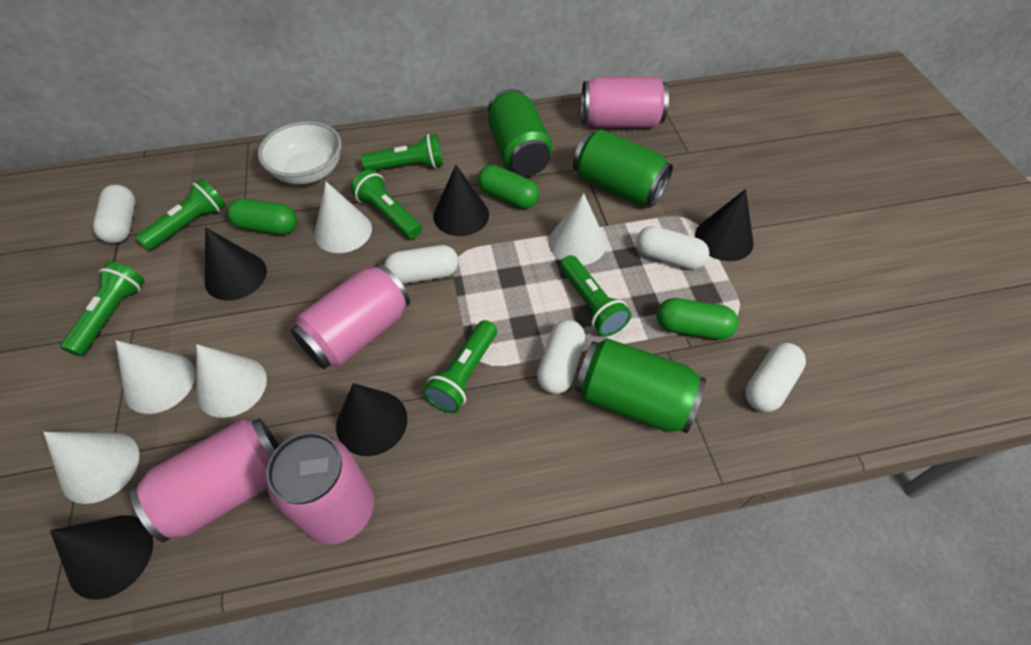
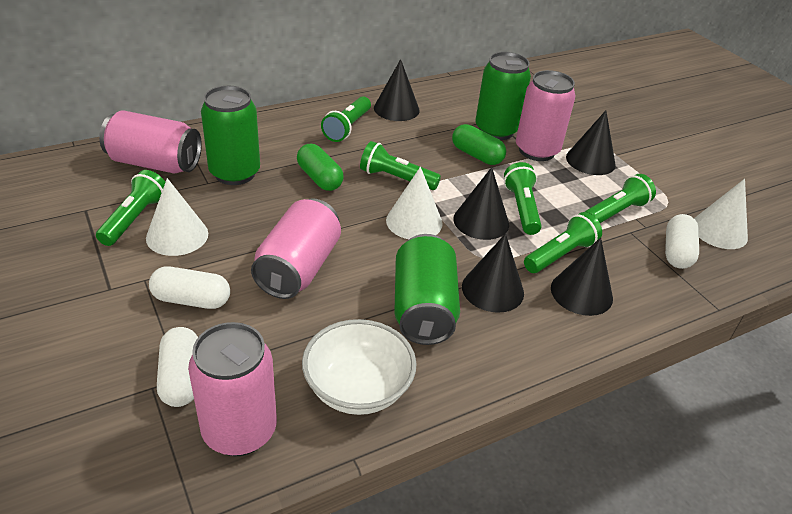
green capsule: 3 -> 2
white capsule: 5 -> 3
white cone: 5 -> 3

